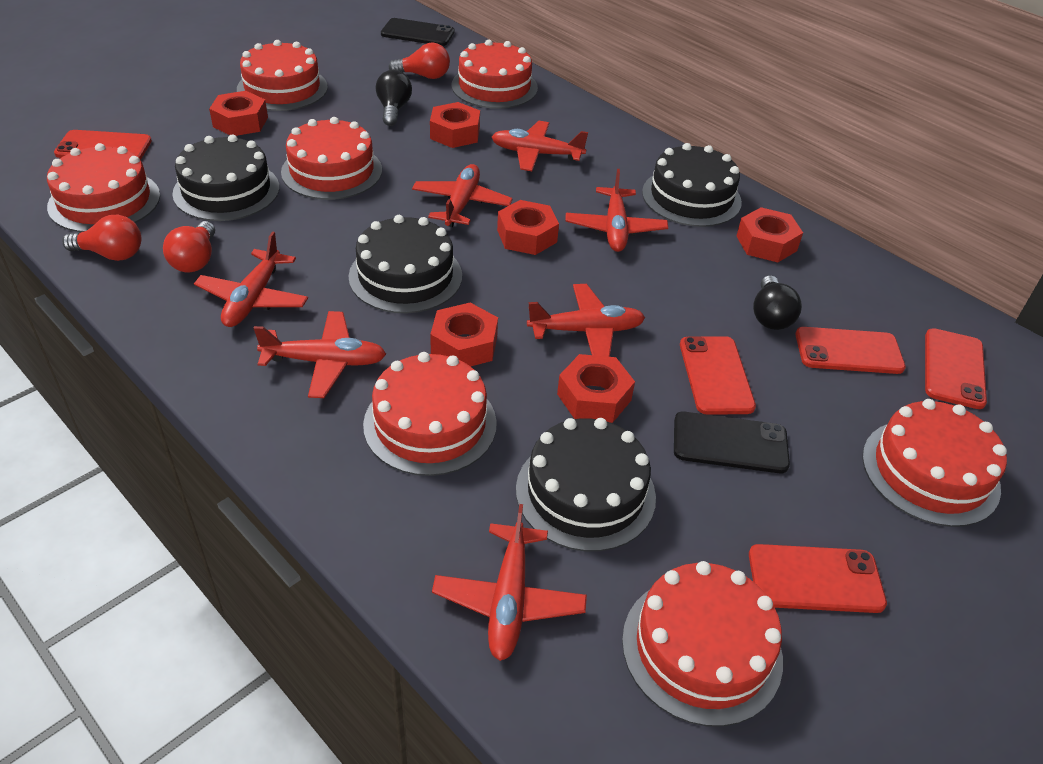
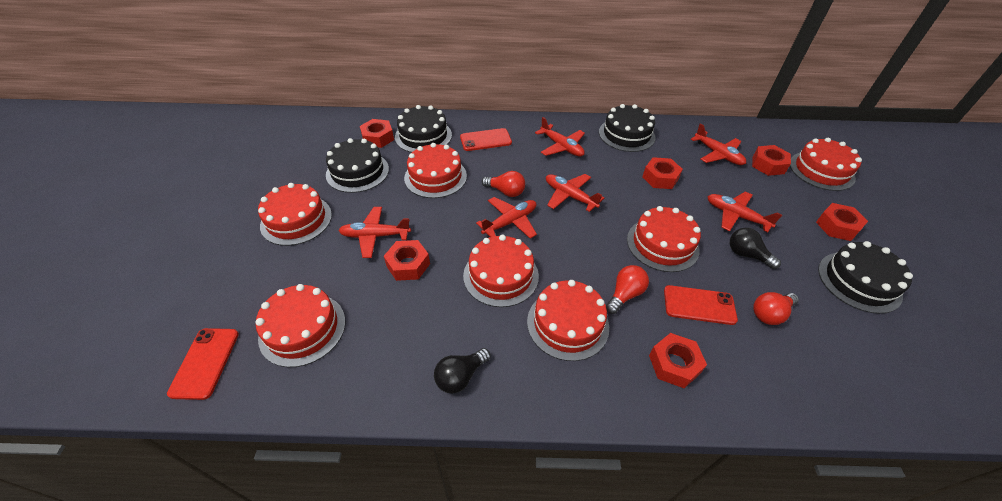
black phone: 2 -> 0
red phone: 5 -> 3
red plane: 7 -> 6

